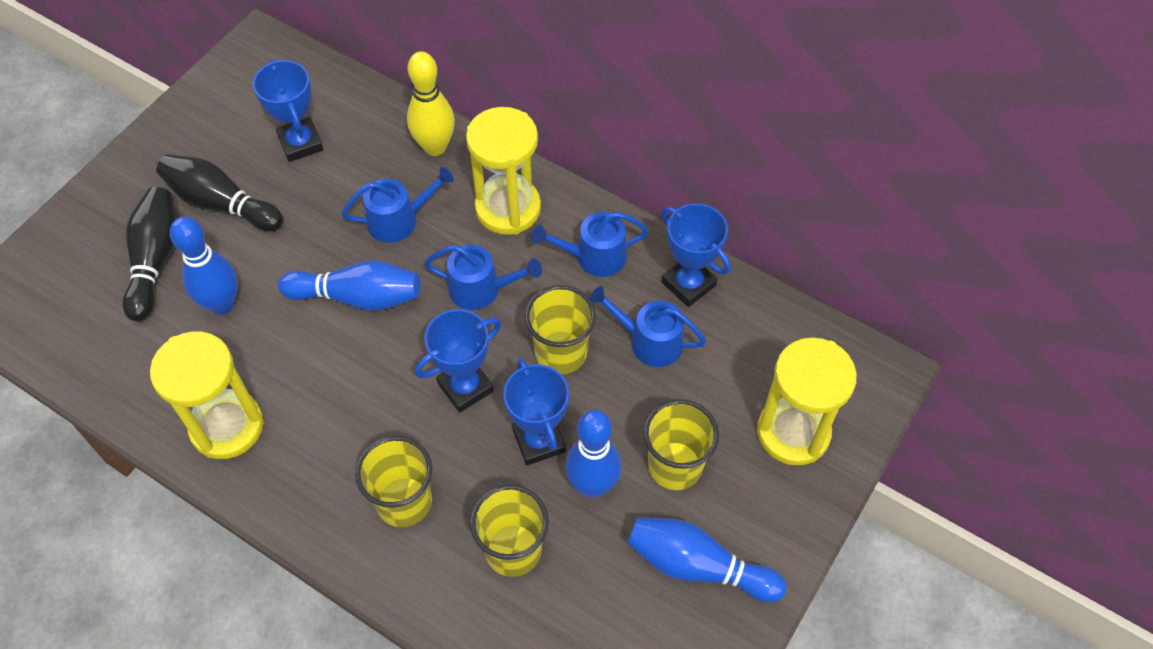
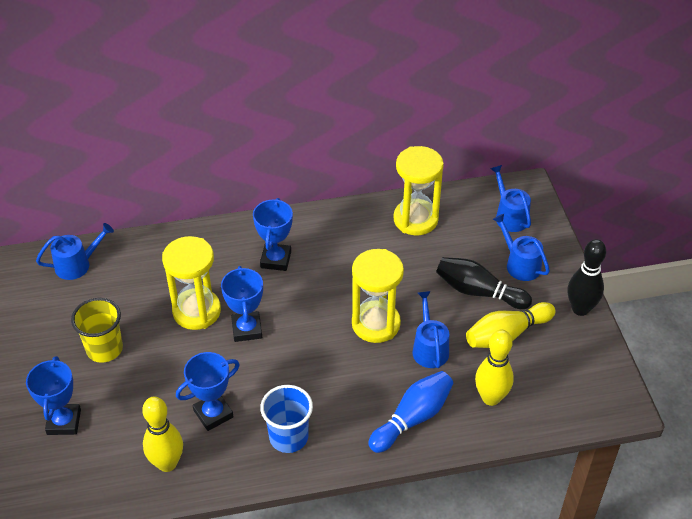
blue bowling pin: 4 -> 1
blue cup: 0 -> 1
yellow bowling pin: 1 -> 3
yellow cup: 4 -> 1

